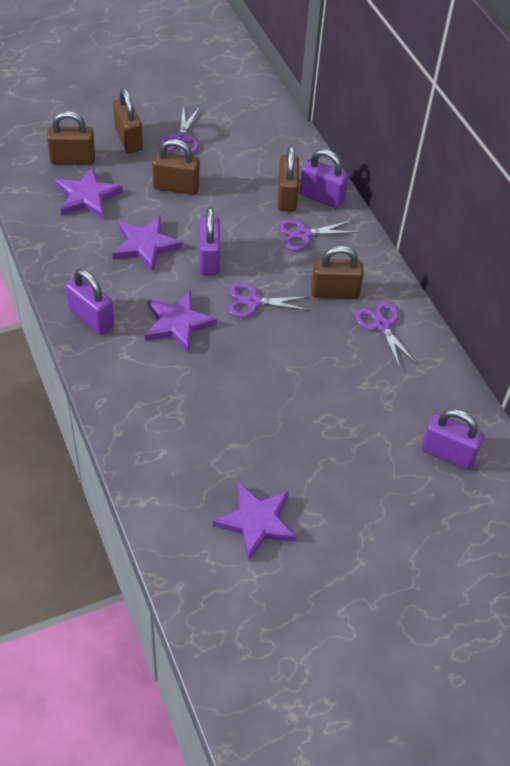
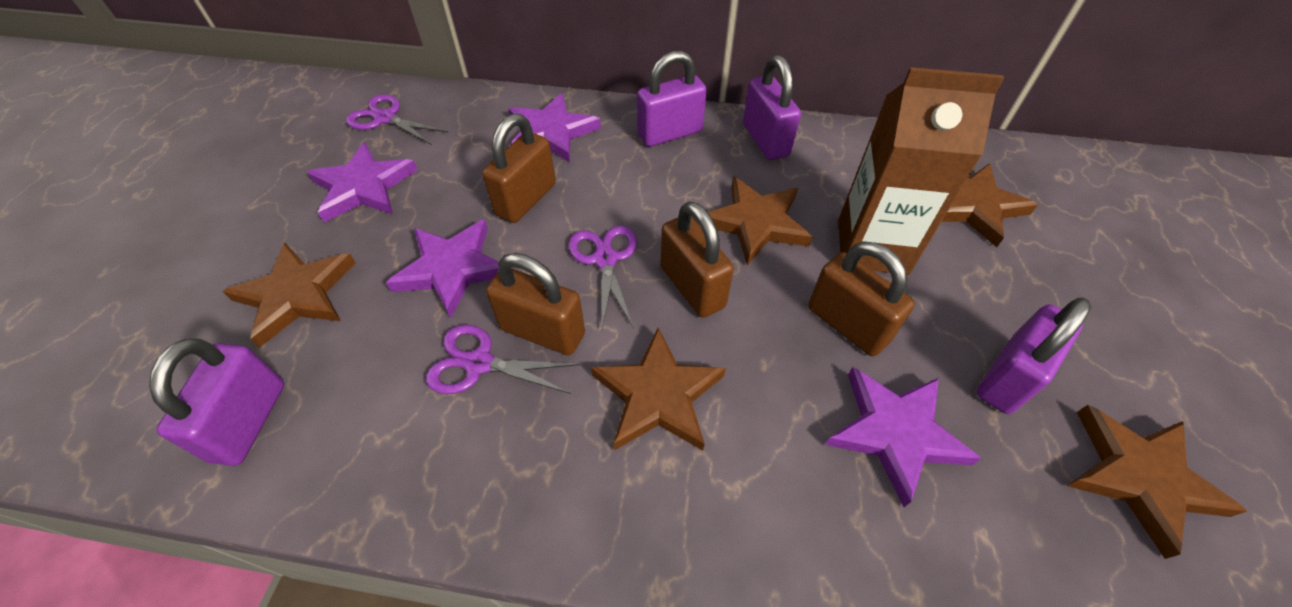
brown carton: 0 -> 1
brown padlock: 5 -> 4
brown star: 0 -> 5
purple scissors: 4 -> 3

